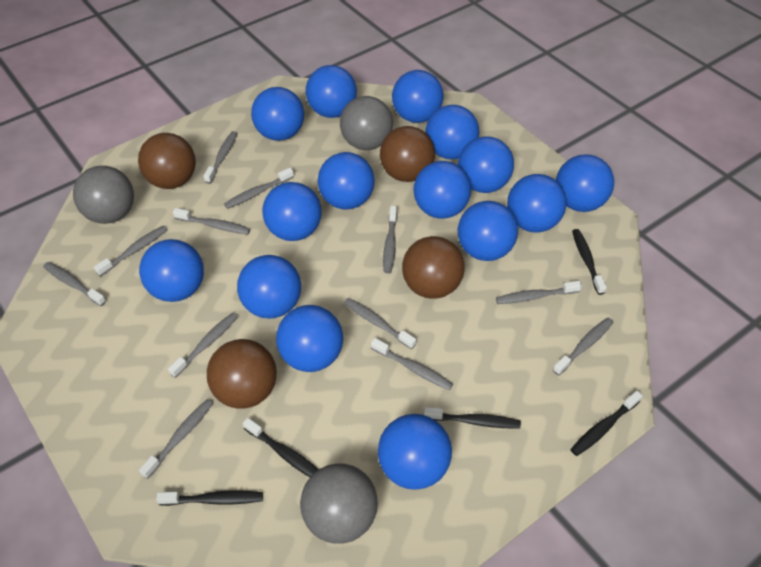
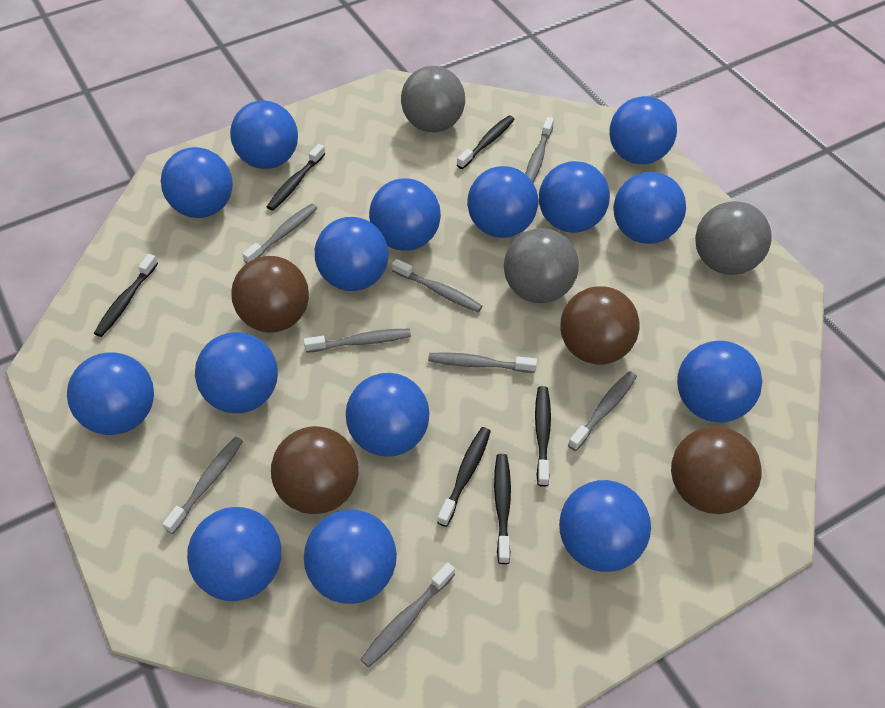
black toothbrush: 5 -> 6
grey toothbrush: 12 -> 8

